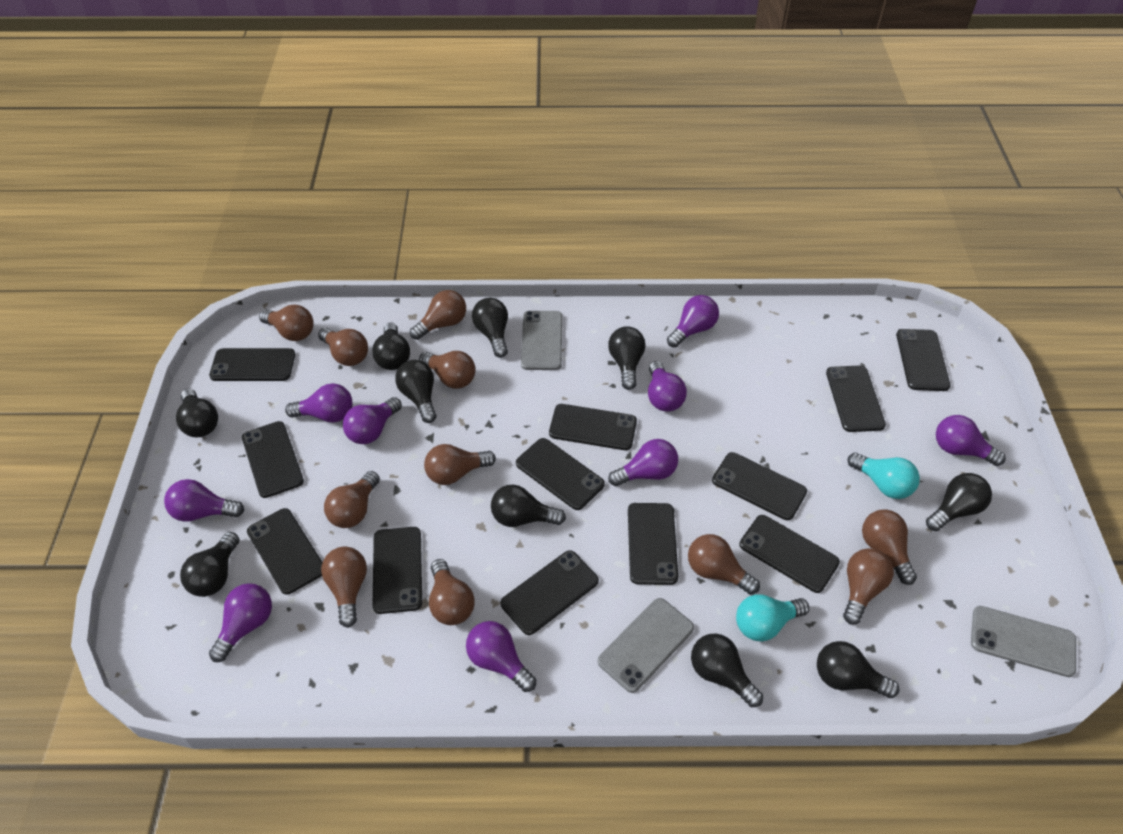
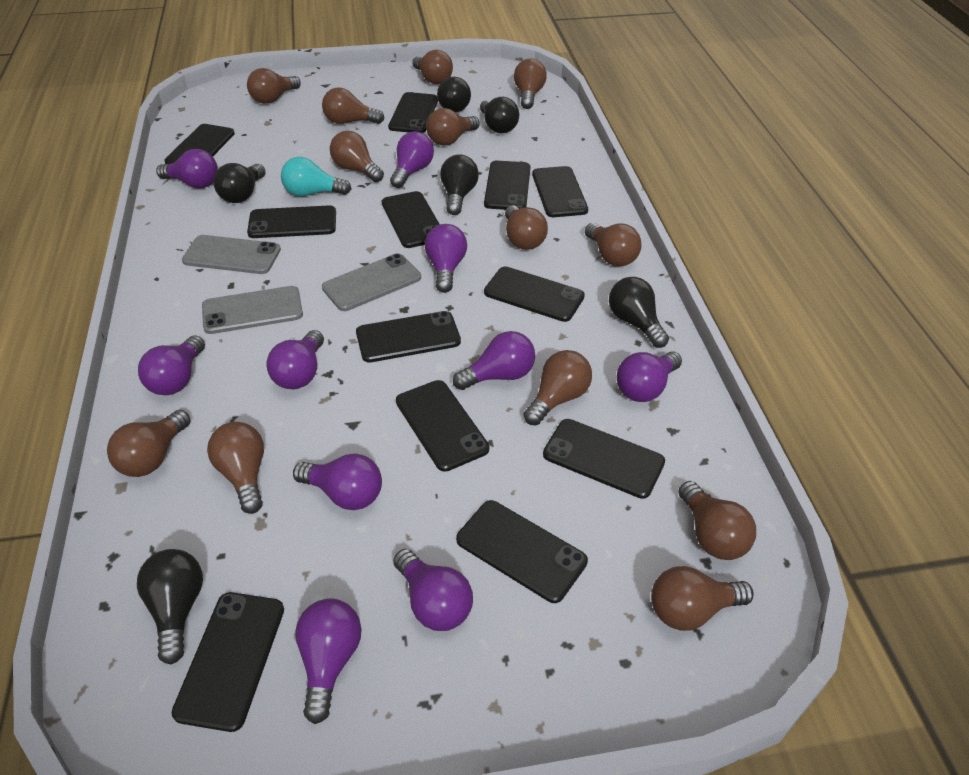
black light bulb: 10 -> 6
brown light bulb: 11 -> 13
purple light bulb: 9 -> 10
turquoise light bulb: 2 -> 1

